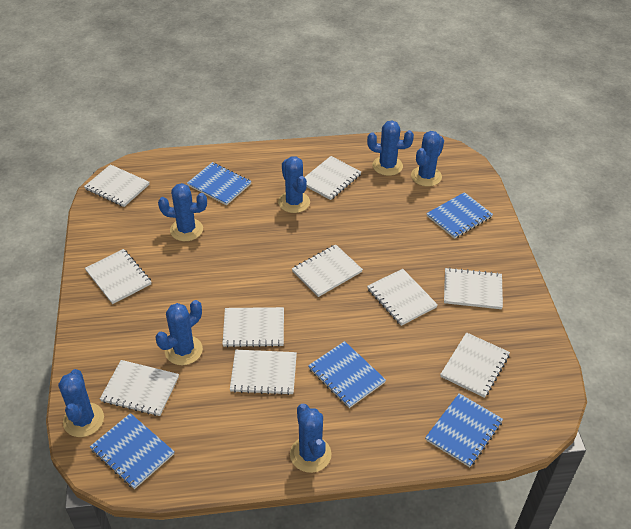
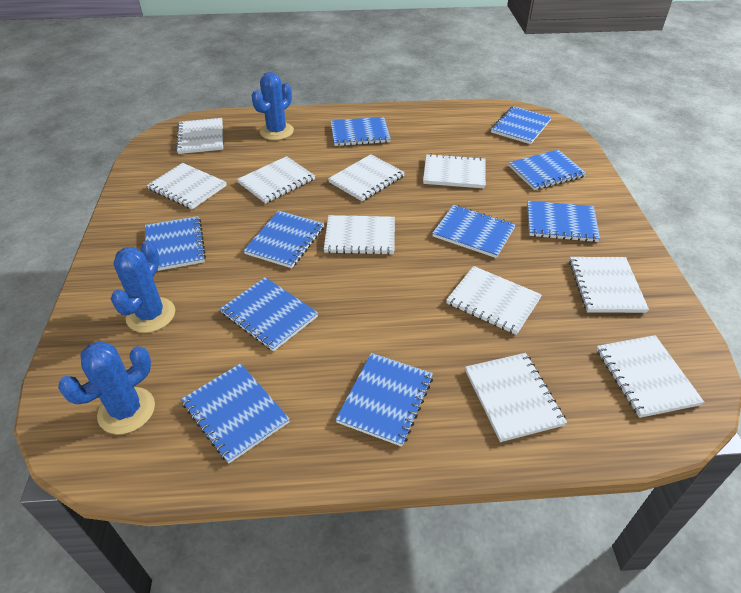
blue cactus: 7 -> 3
blue notebook: 5 -> 10

